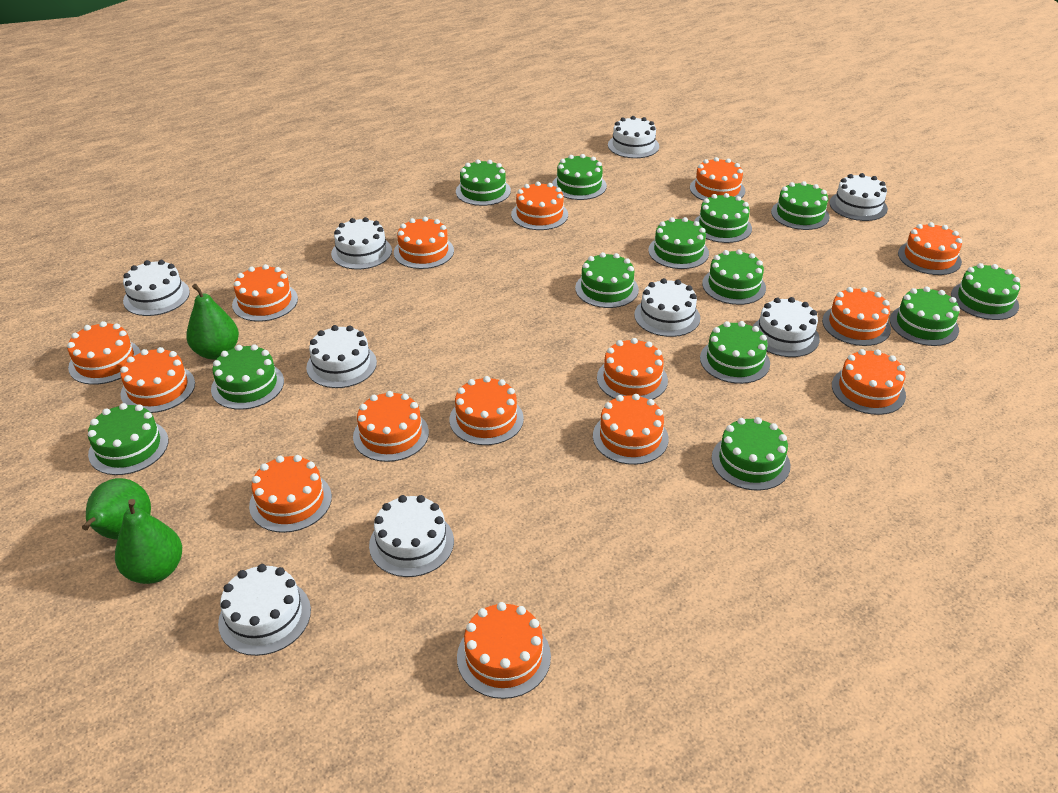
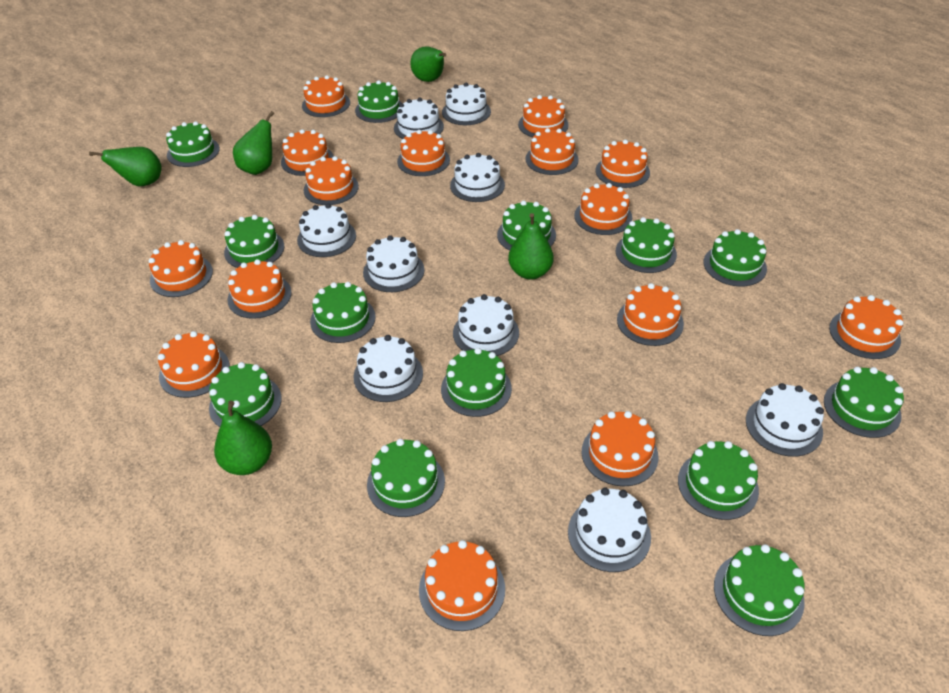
green pear: 3 -> 5

